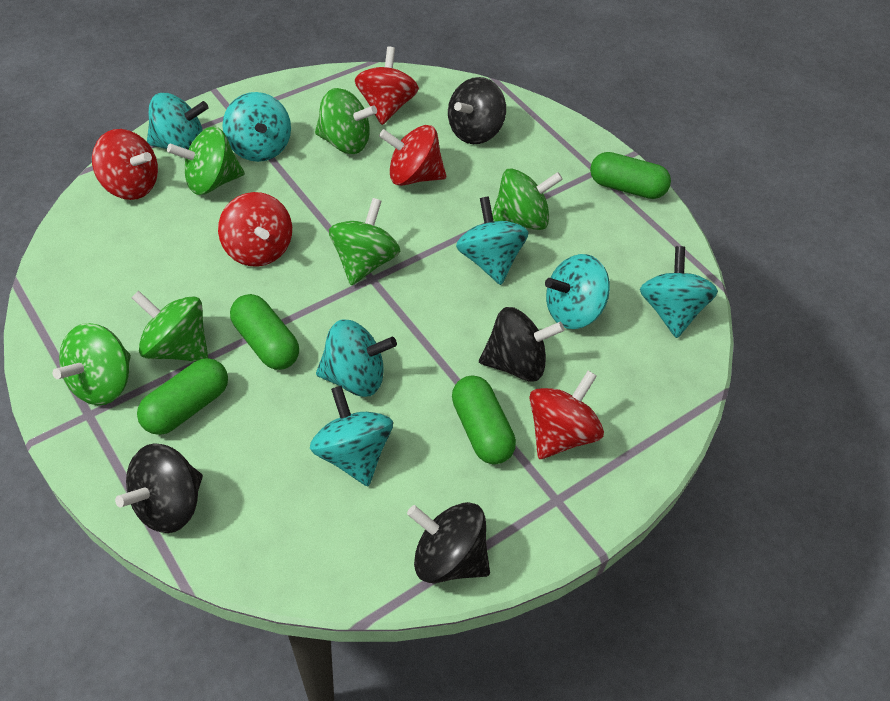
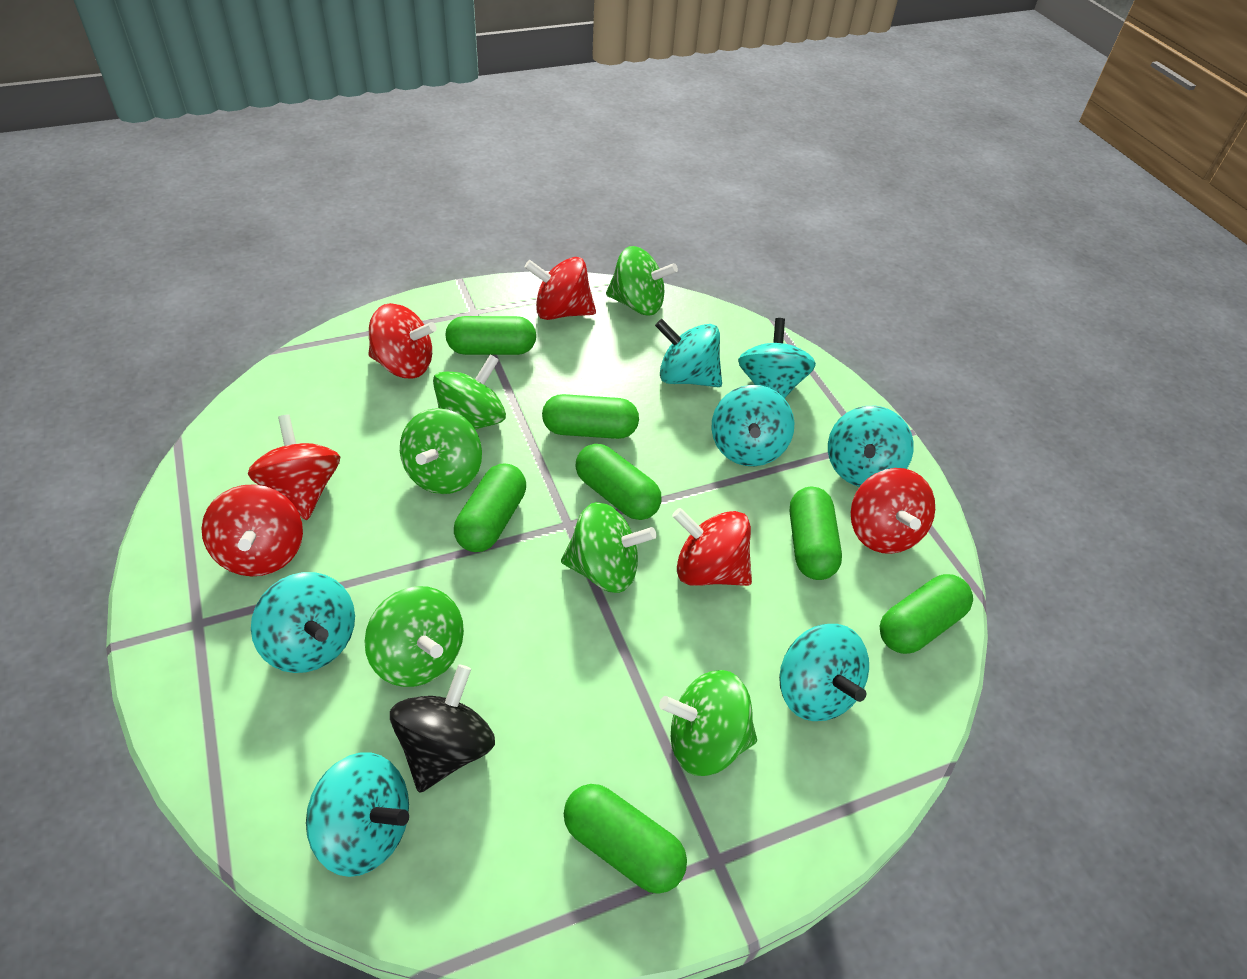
black spinning top: 4 -> 1
green capsule: 4 -> 7
red spinning top: 5 -> 6

